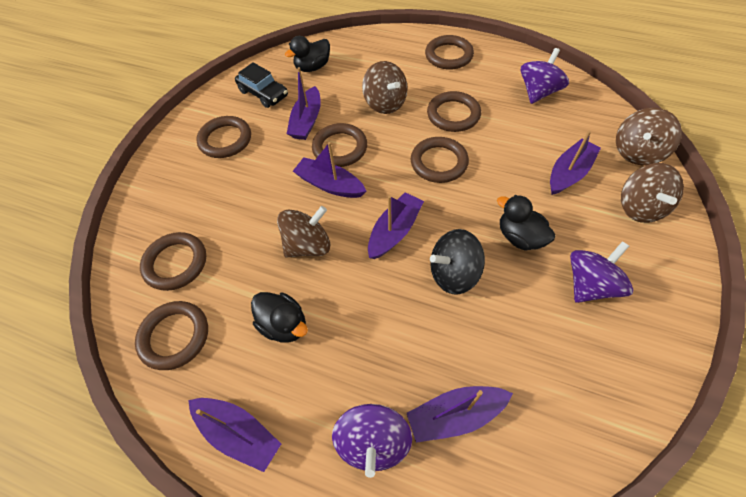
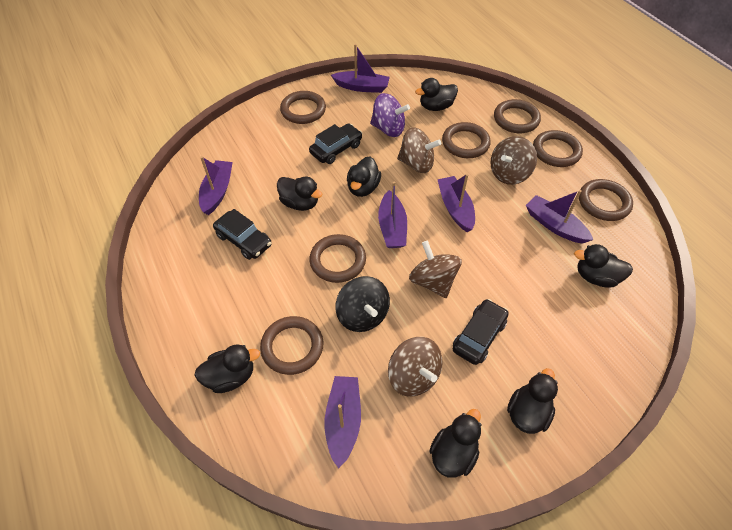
black car: 1 -> 3
black duck: 3 -> 7
purple spinning top: 3 -> 1

